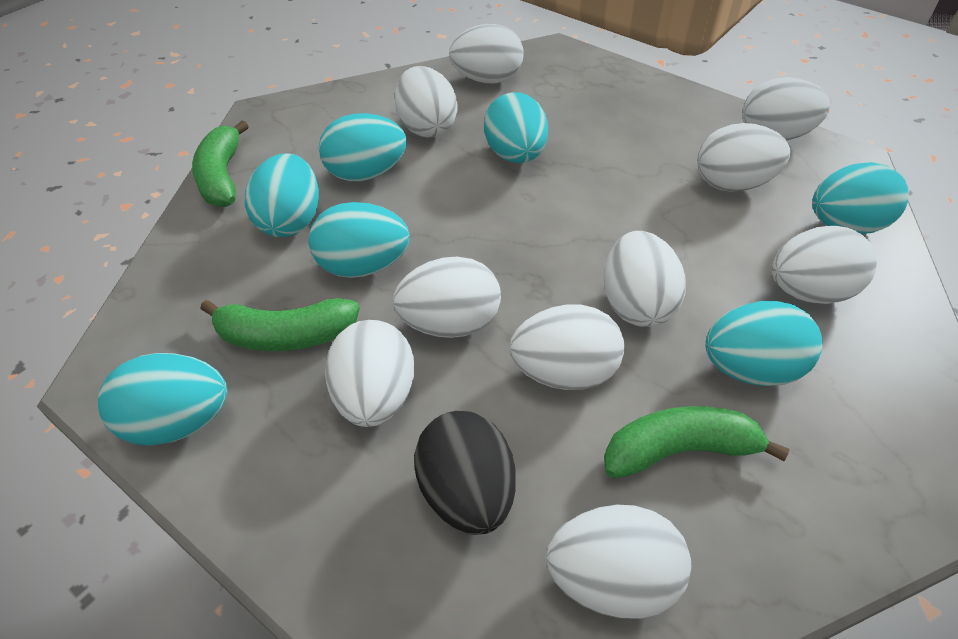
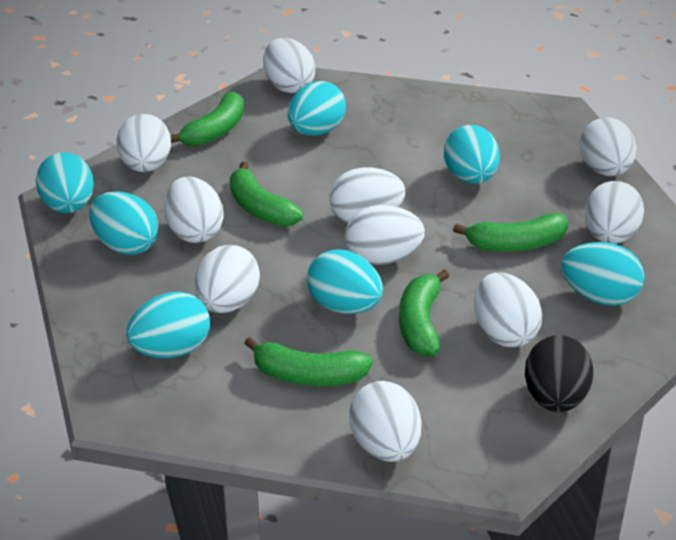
green banana: 3 -> 5

